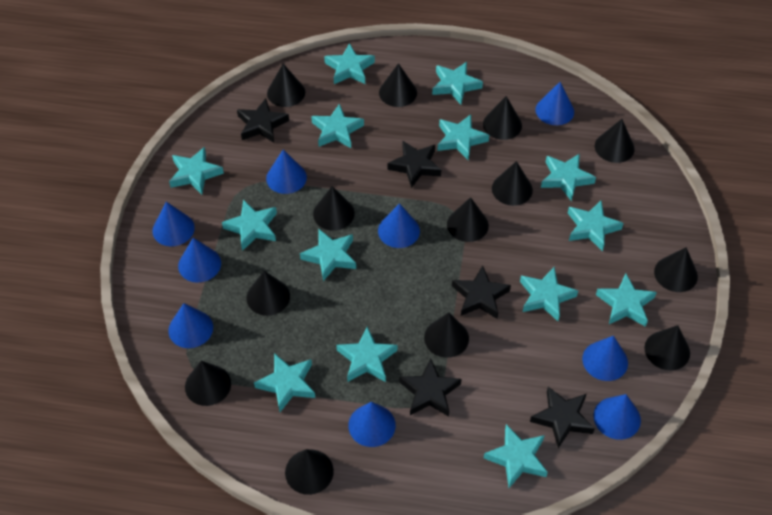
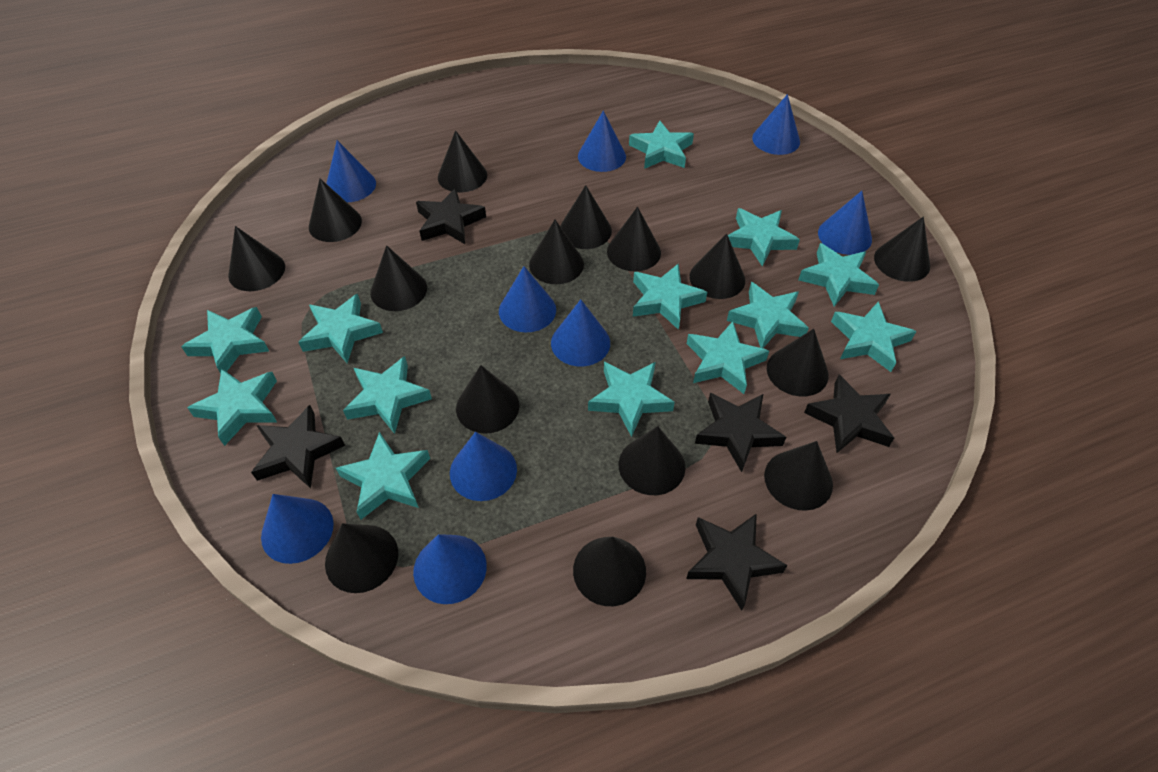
black cone: 13 -> 15
turquoise star: 14 -> 13

